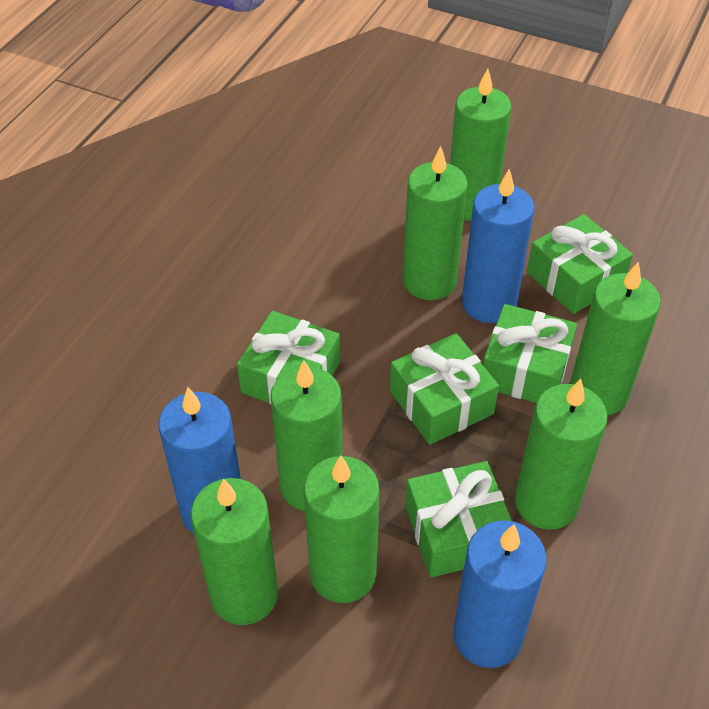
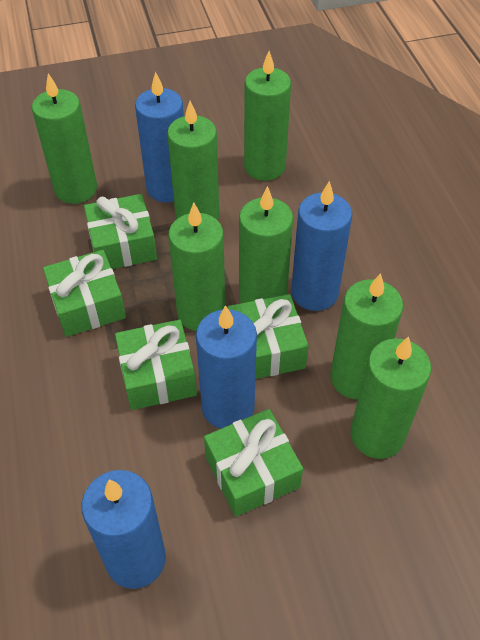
blue candle: 3 -> 4

